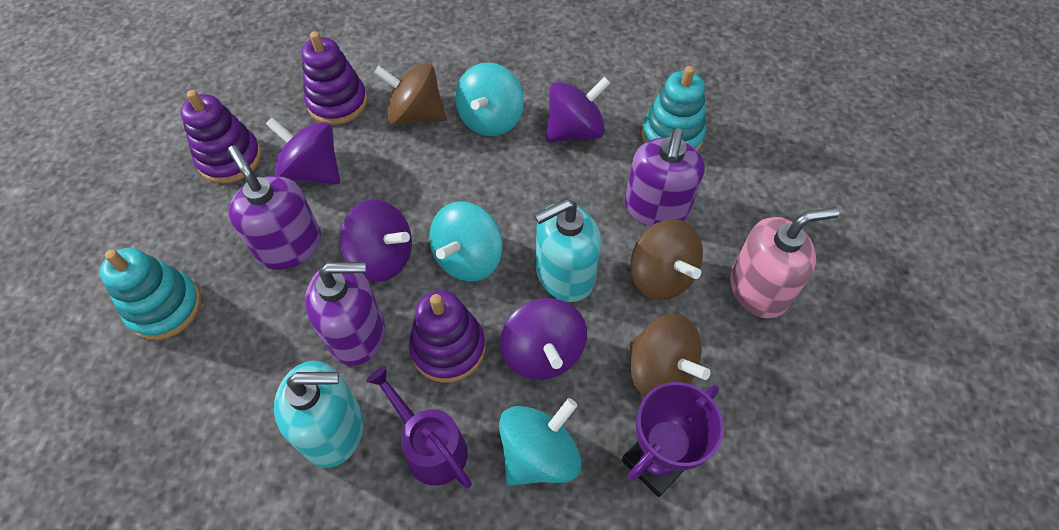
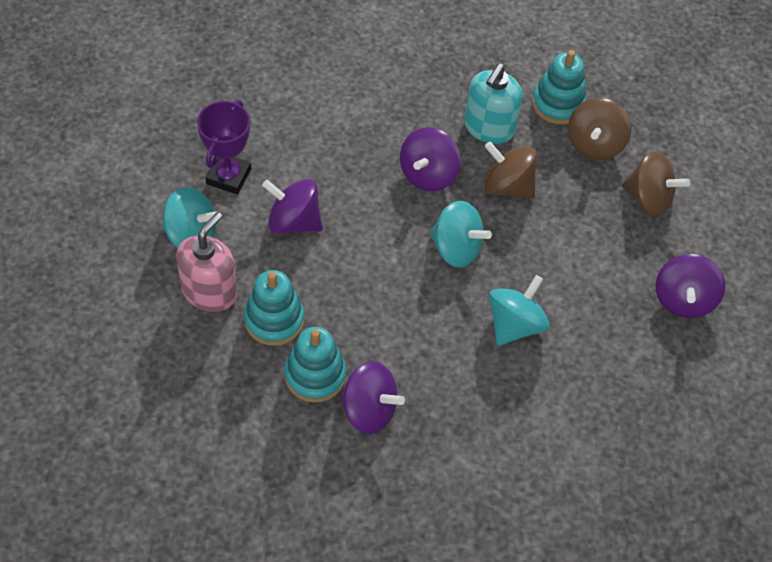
purple soap dispenser: 3 -> 0
purple stacking toy: 3 -> 0
purple watering can: 1 -> 0
turquoise soap dispenser: 2 -> 1
turquoise stacking toy: 2 -> 3

